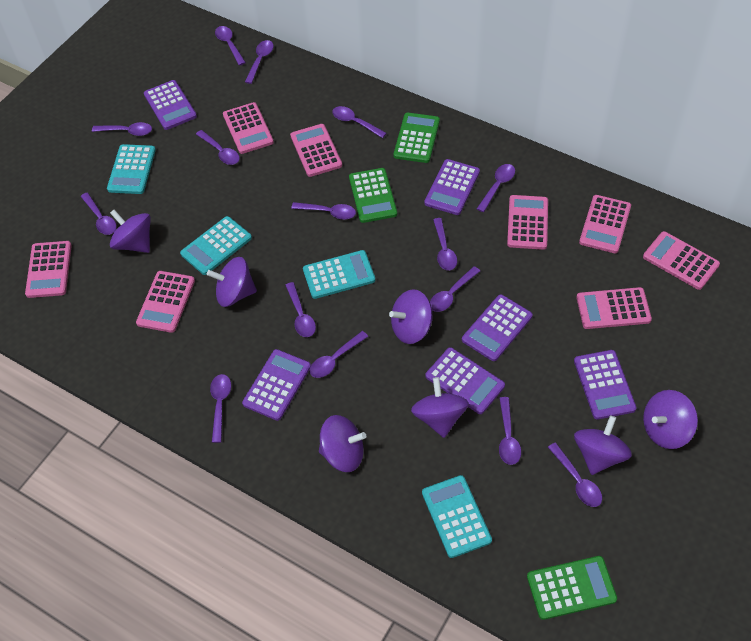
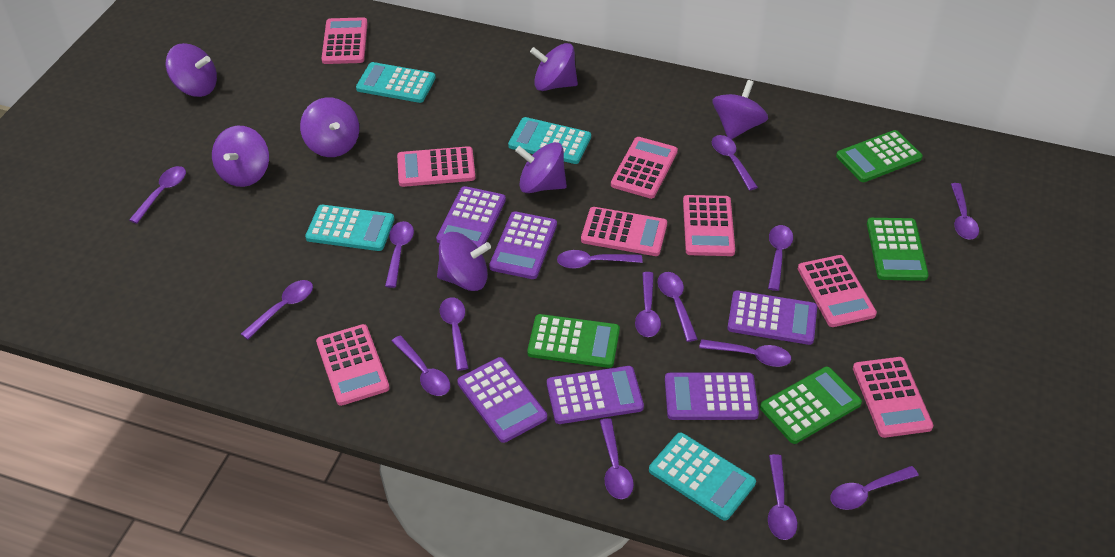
green calculator: 3 -> 4

